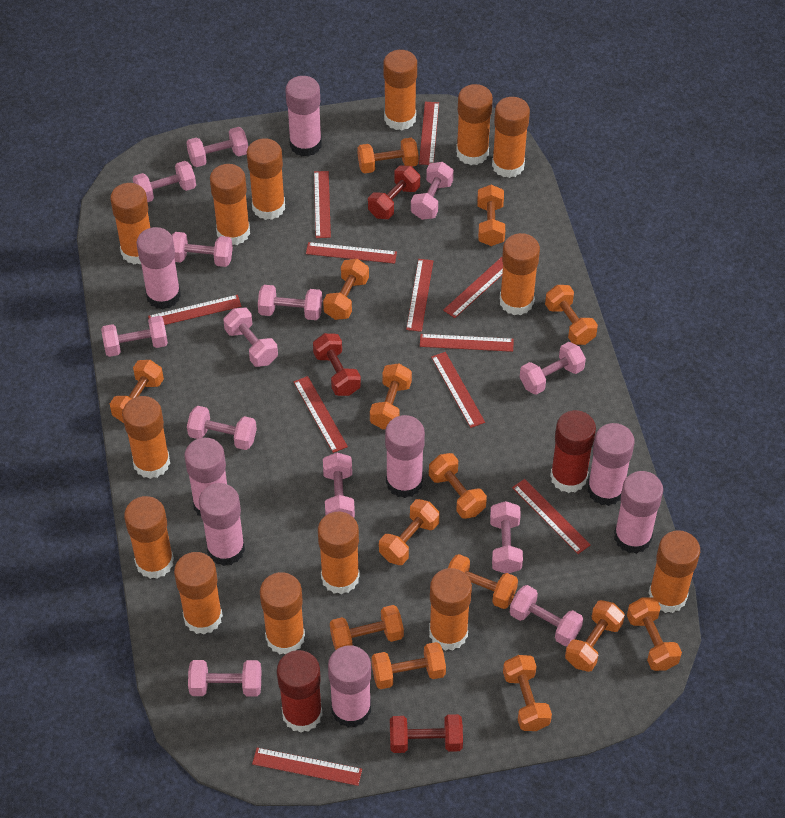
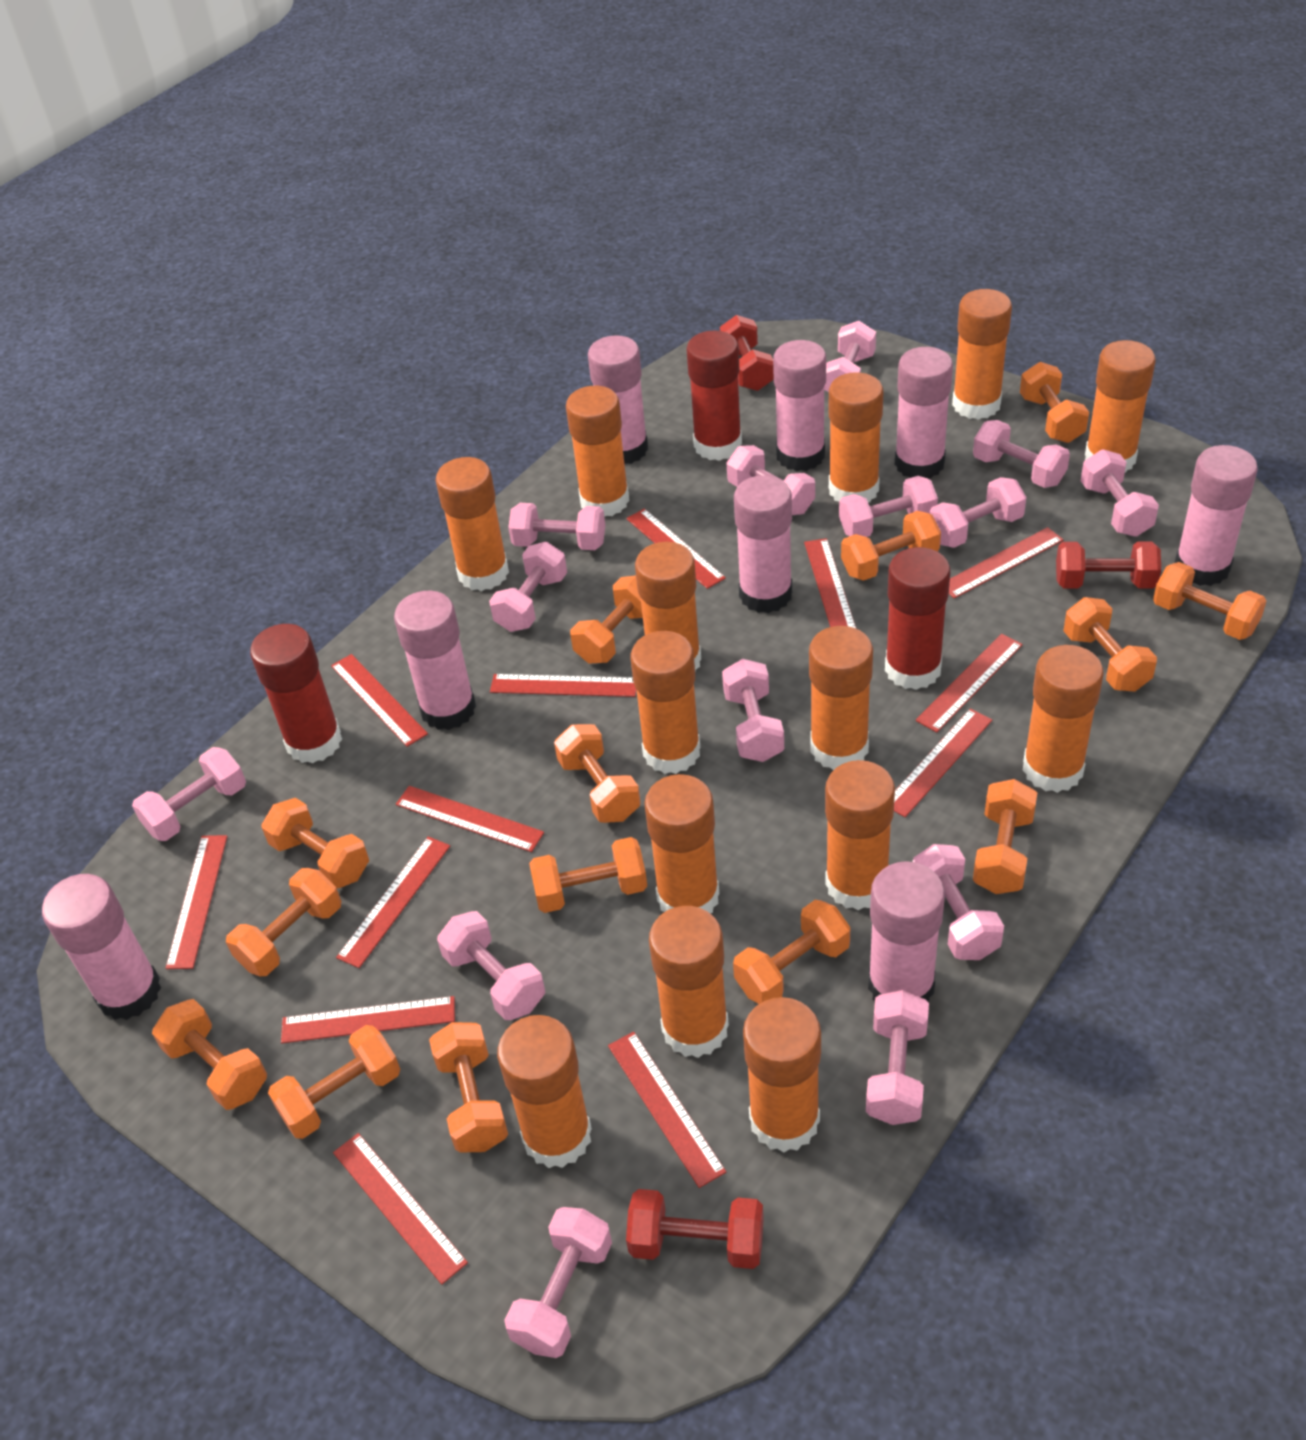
pink dumbbell: 13 -> 14
red glue stick: 2 -> 3
red ruler: 11 -> 13

